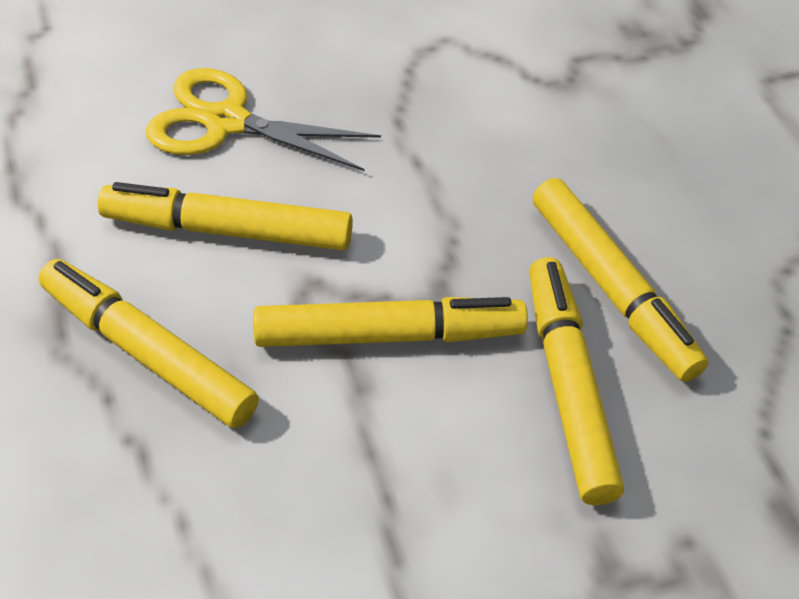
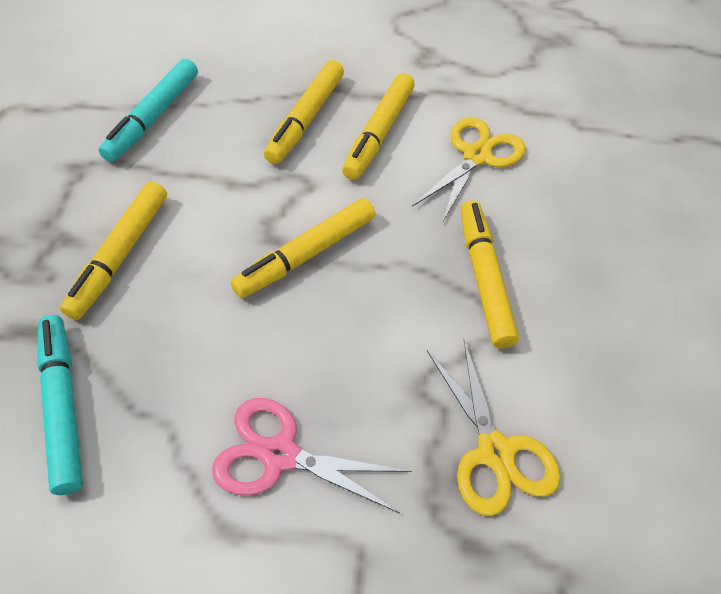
pink scissors: 0 -> 1
turquoise marker: 0 -> 2
yellow scissors: 1 -> 2

